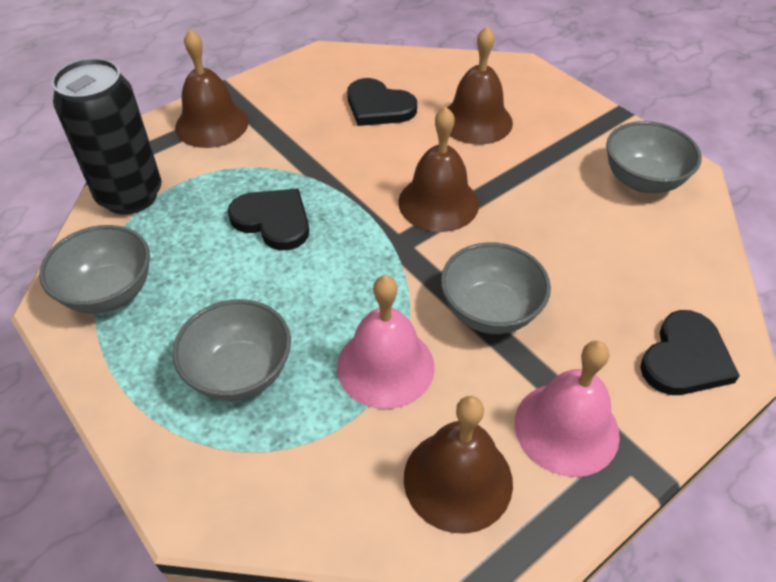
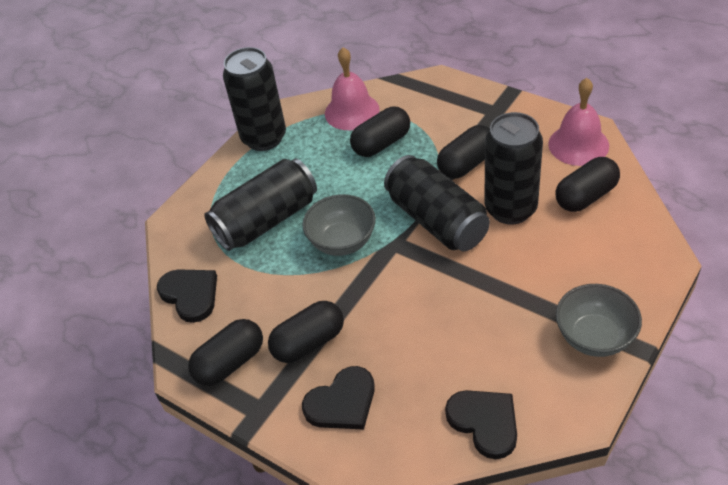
black can: 1 -> 4
black capsule: 0 -> 5
brown bell: 4 -> 0
grey bowl: 4 -> 2

